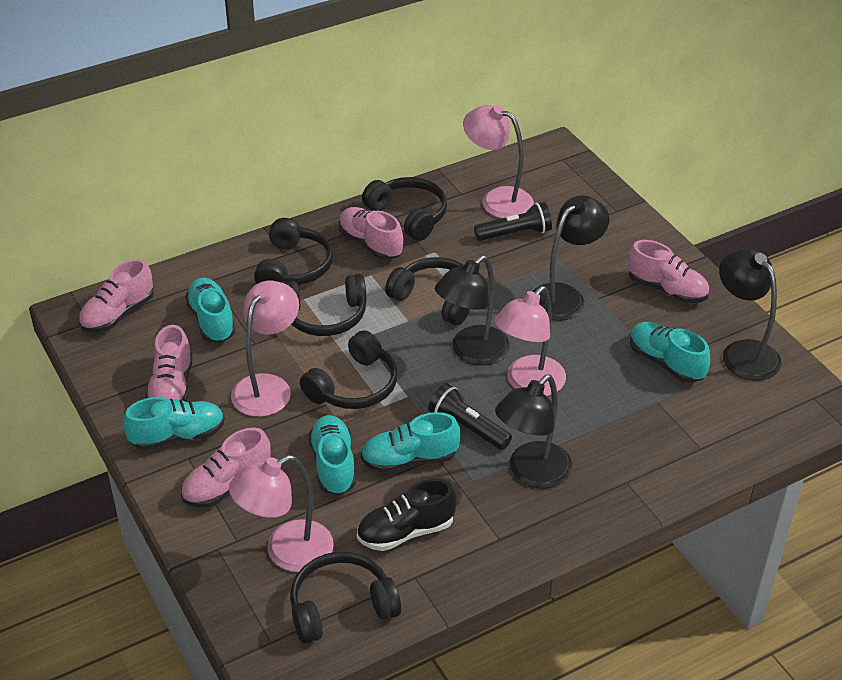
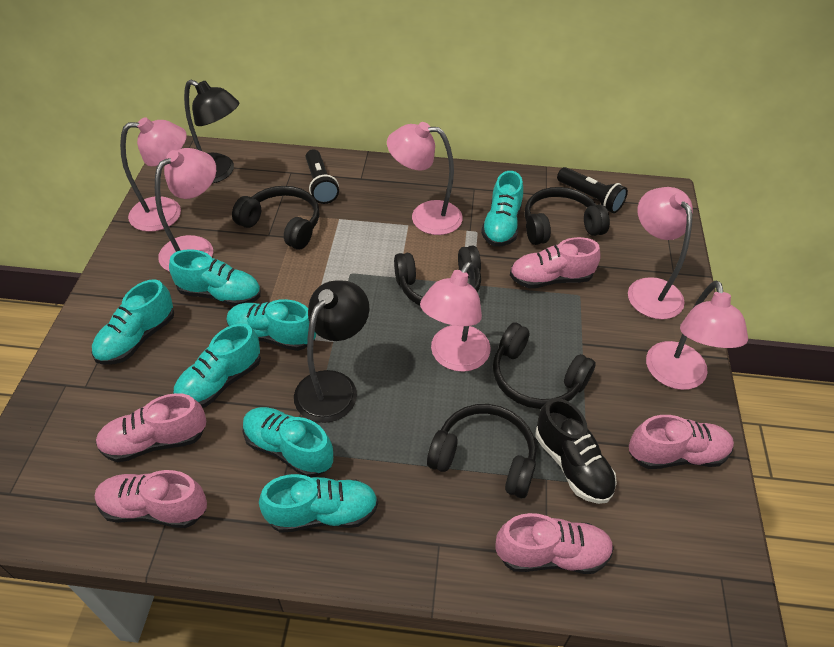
black headphones: 6 -> 5
black lamp: 4 -> 2
pink lamp: 4 -> 6
turquoise shoe: 5 -> 7

